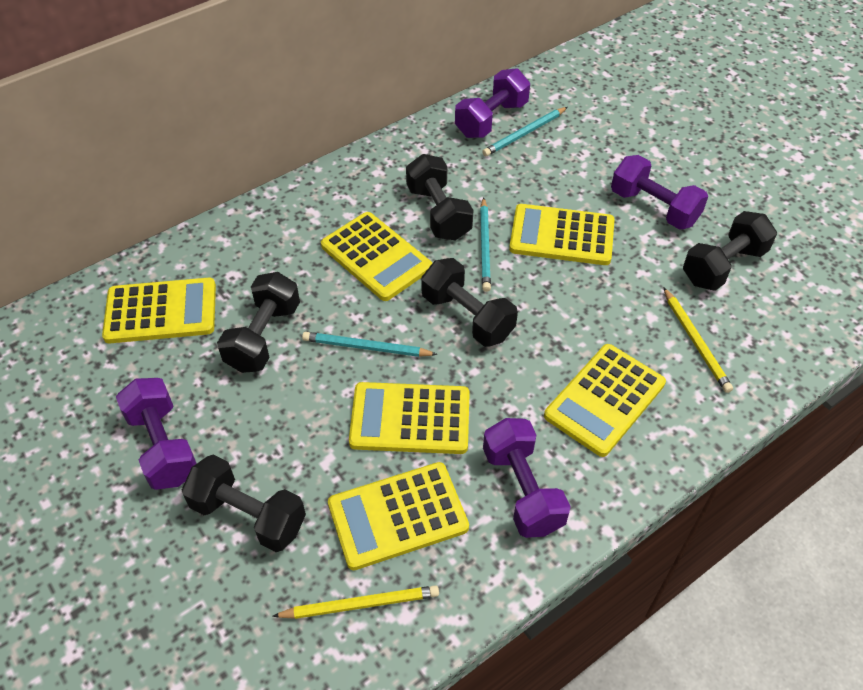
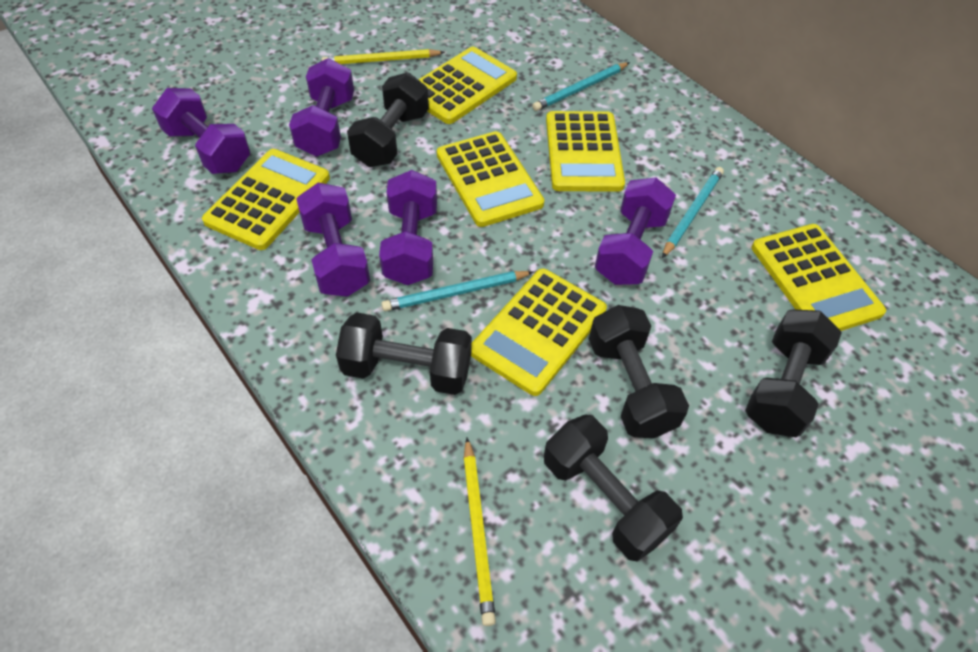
purple dumbbell: 4 -> 5

